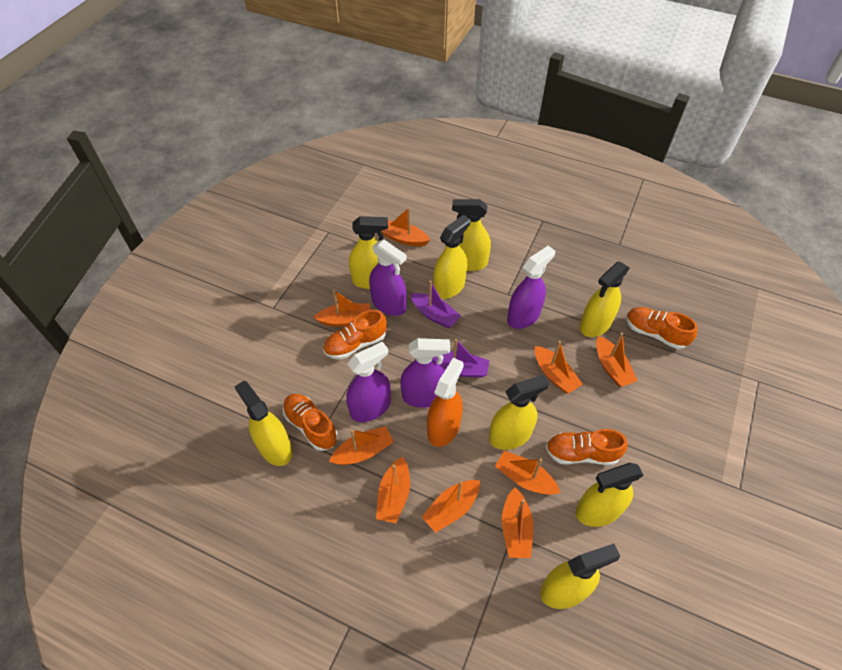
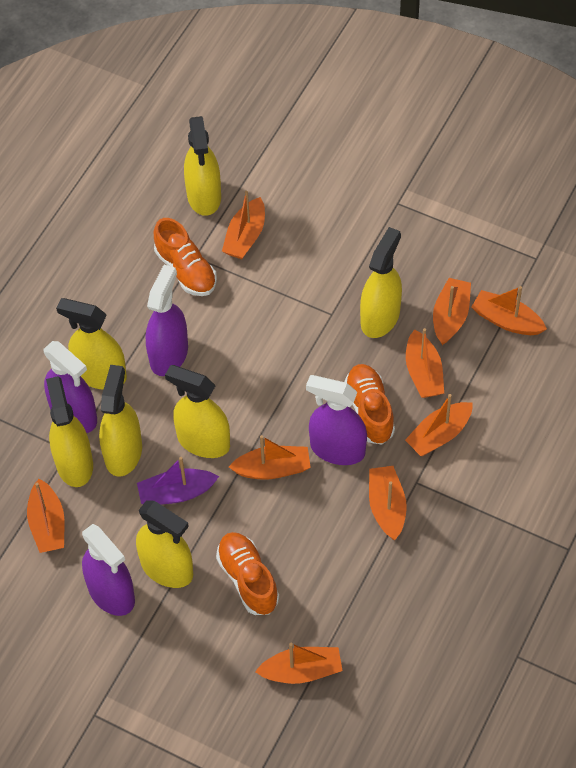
orange shoe: 4 -> 3
orange spray bottle: 1 -> 0
purple boat: 2 -> 1
yellow spray bottle: 8 -> 7

